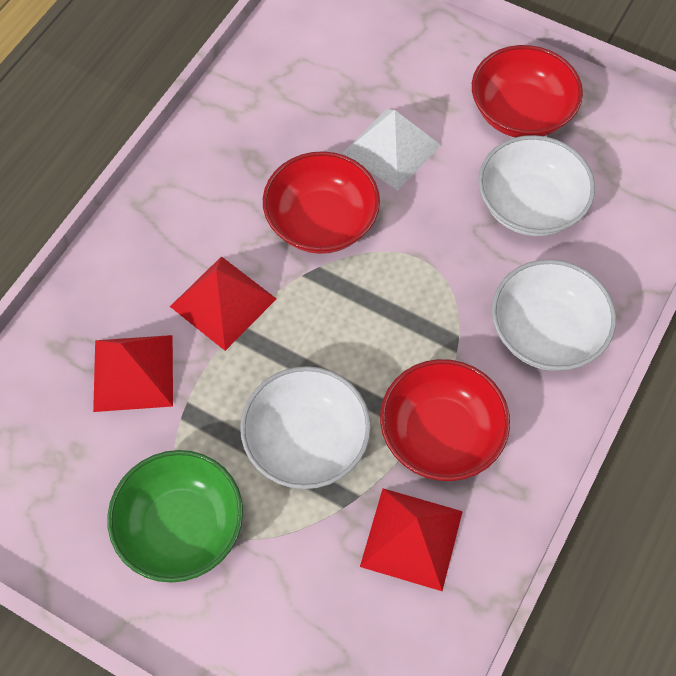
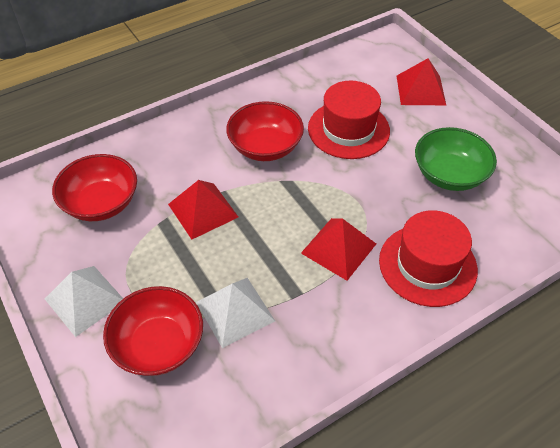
red hat: 0 -> 2
white bowl: 3 -> 0
white pyramid: 1 -> 2

